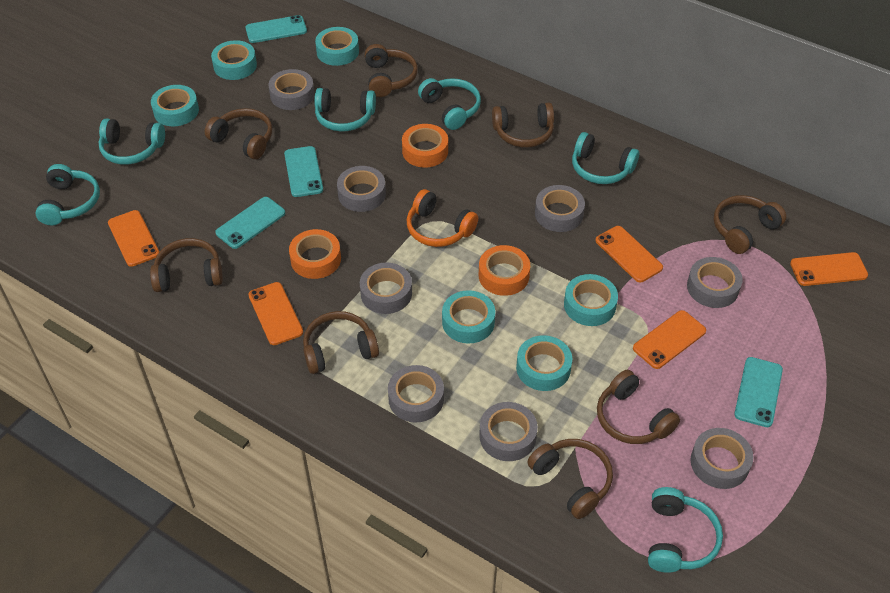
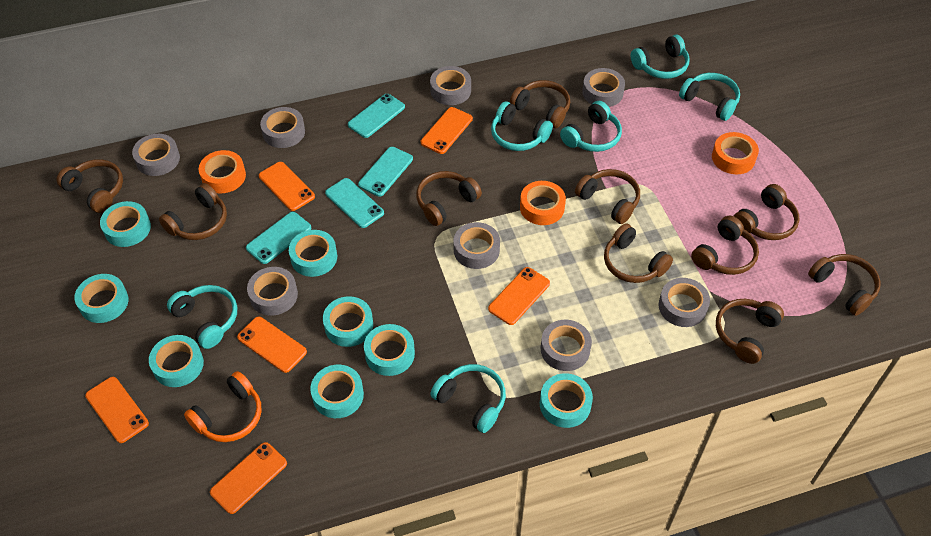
brown headphones: 8 -> 10
orange phone: 5 -> 6
turquoise tape: 6 -> 8

